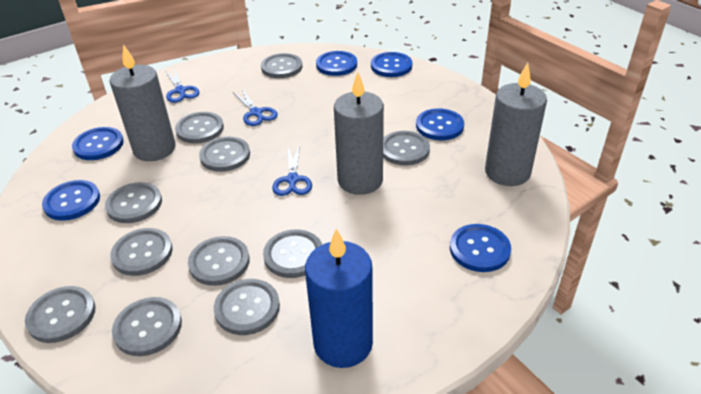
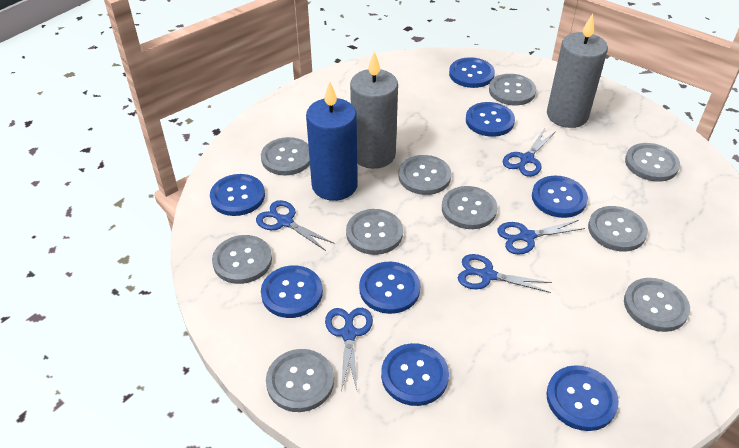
blue button: 6 -> 8
blue scissors: 3 -> 5
grey button: 11 -> 10
grey candle: 3 -> 2

